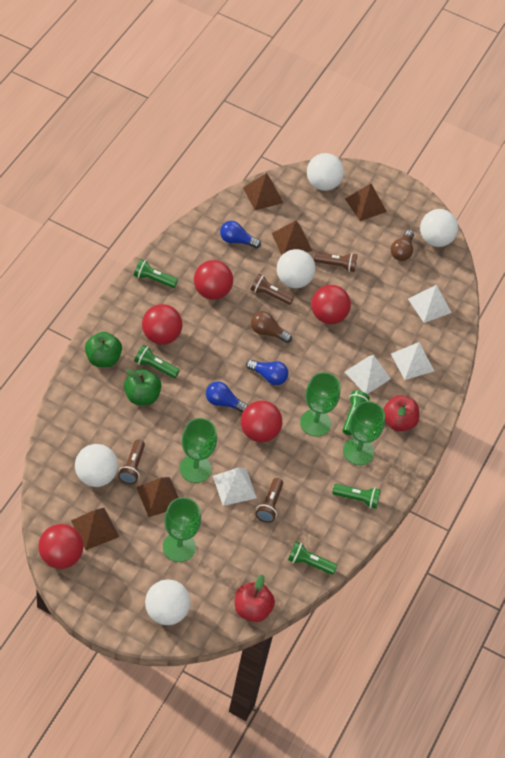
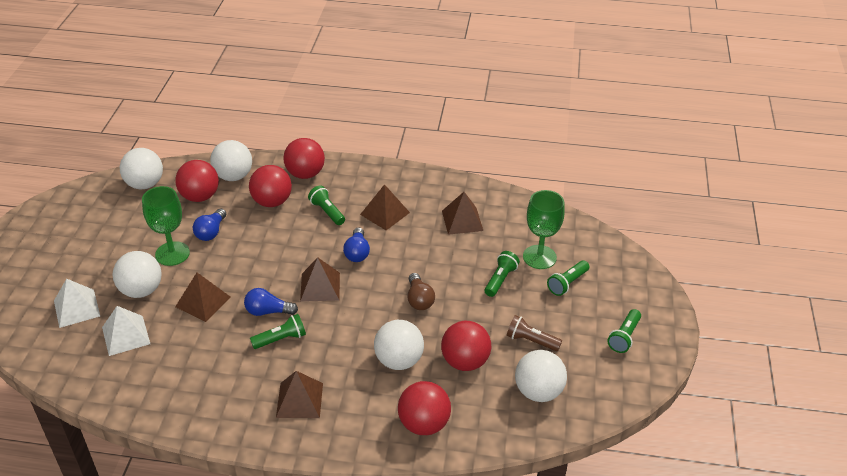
brown flashlight: 4 -> 1
brown light bulb: 2 -> 1
green apple: 2 -> 0
green goblet: 4 -> 2
red apple: 2 -> 0
white pyramid: 4 -> 2

